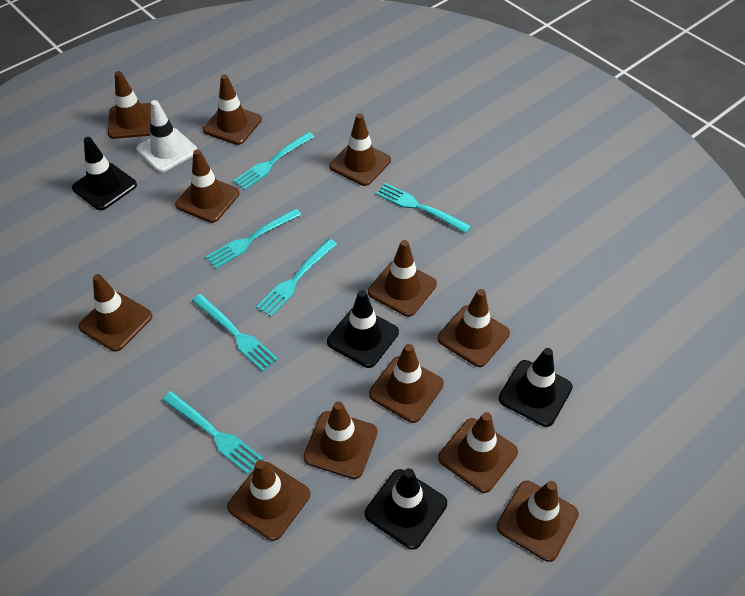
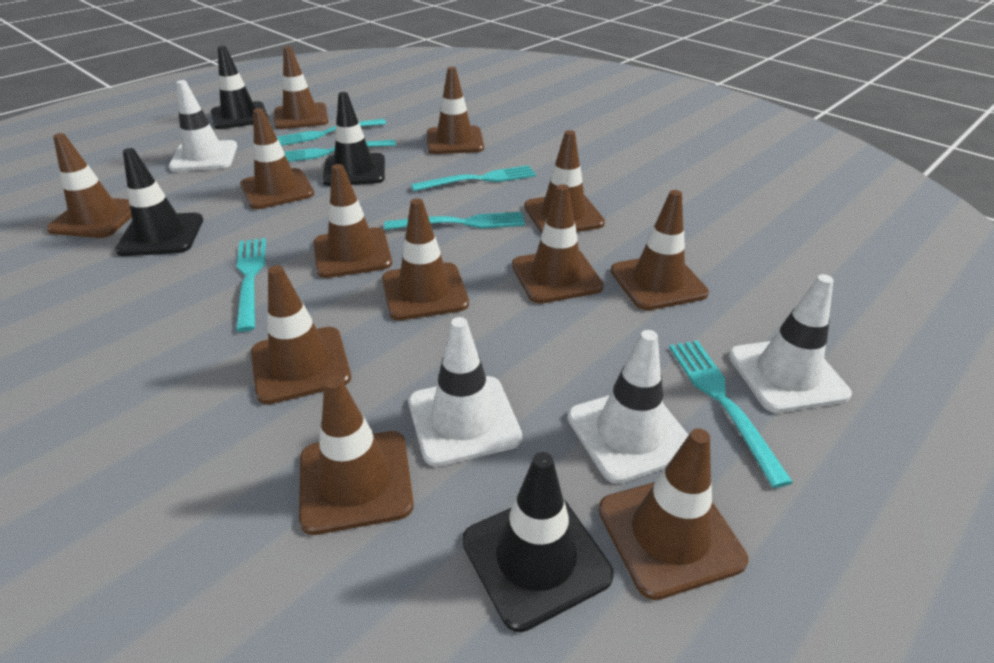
white traffic cone: 1 -> 4

